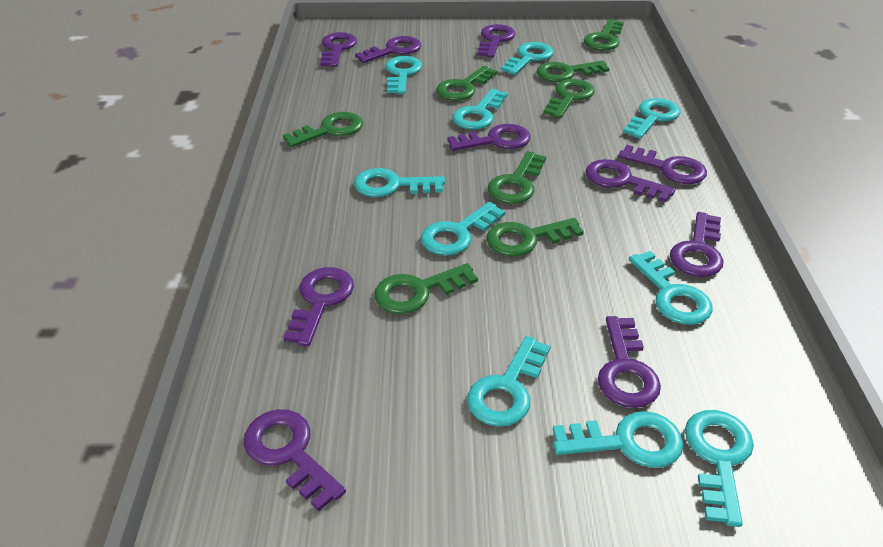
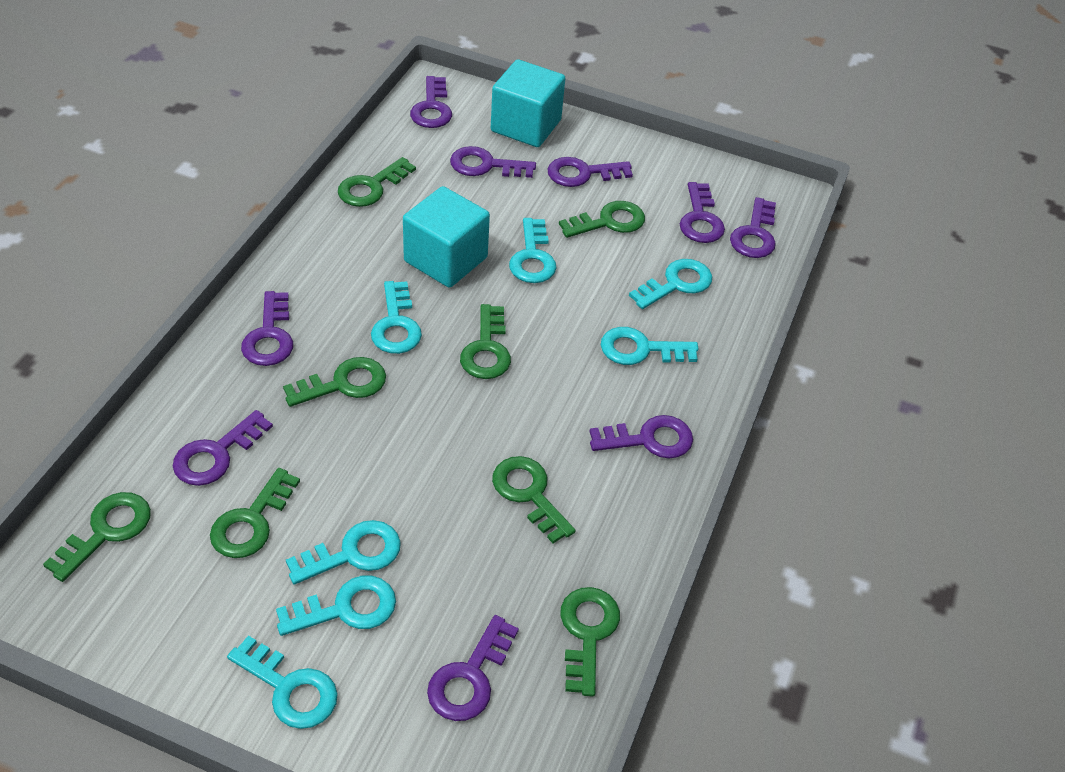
purple key: 10 -> 9
turquoise cube: 0 -> 2
turquoise key: 10 -> 7

